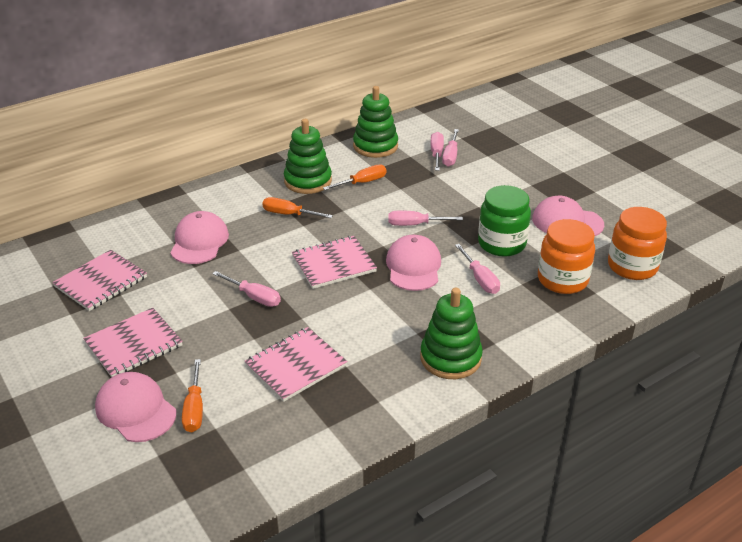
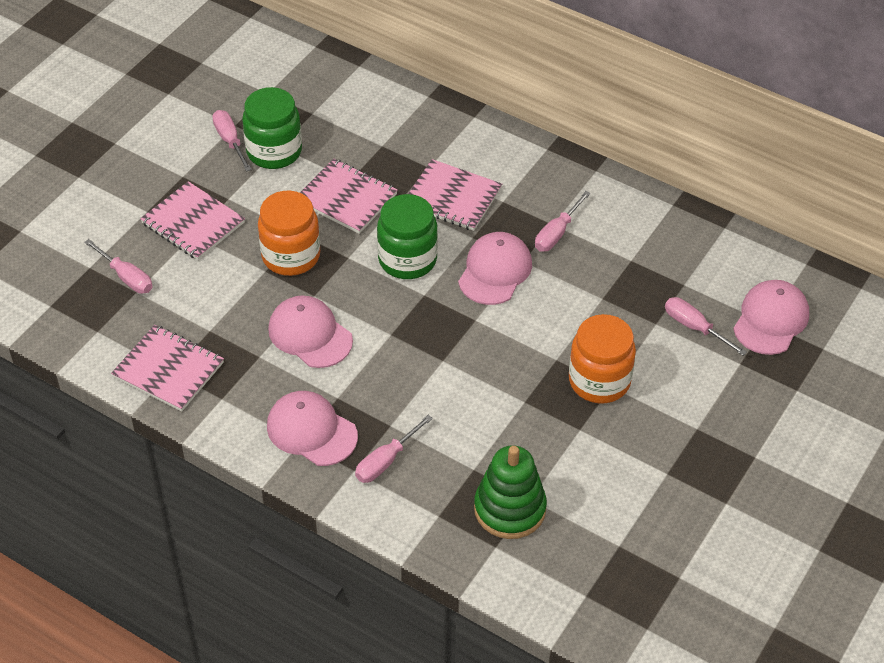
green jar: 1 -> 2
green stacking toy: 3 -> 1
orange screwdriver: 3 -> 0

